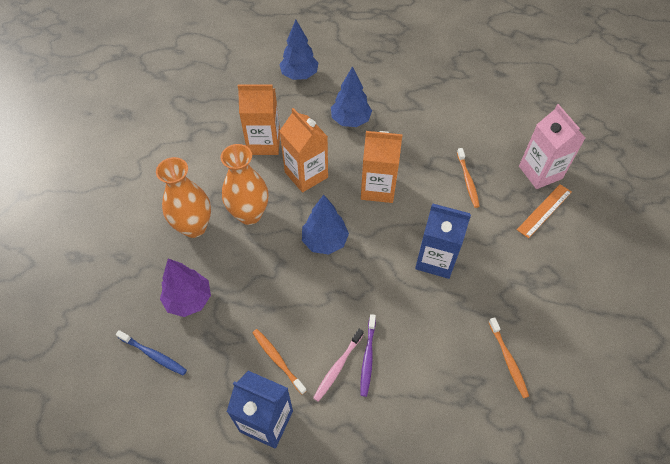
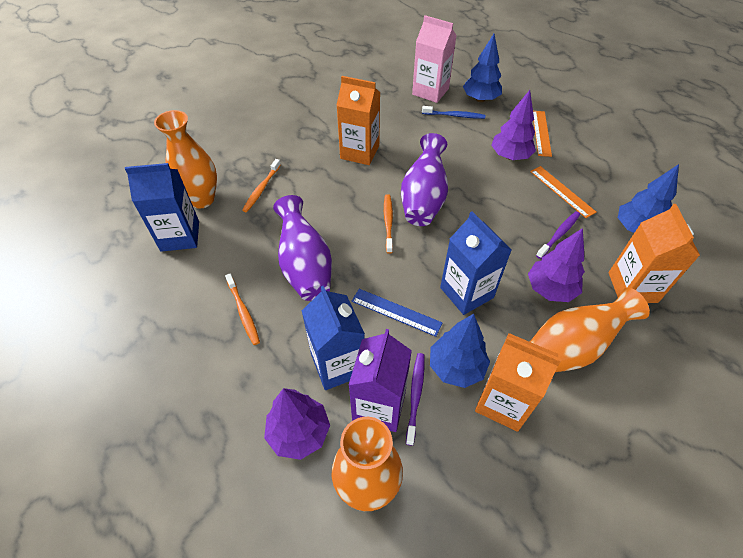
blue carton: 2 -> 3
blue ruler: 0 -> 1
orange ruler: 1 -> 2
orange vase: 2 -> 3
pink toothbrush: 1 -> 0
purple carton: 0 -> 1
purple toothbrush: 1 -> 2
purple tree: 1 -> 3
purple vase: 0 -> 2

